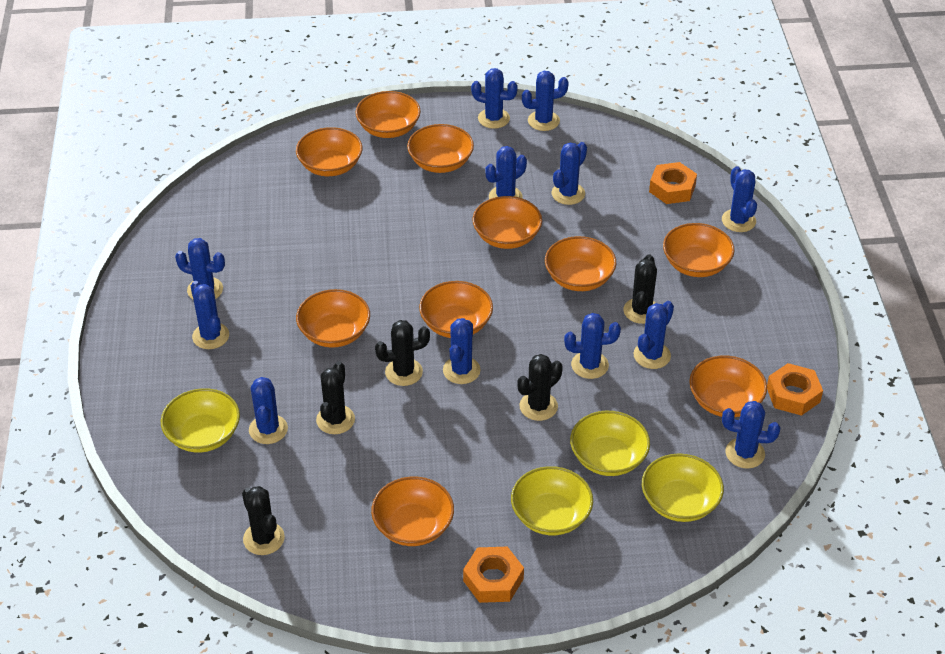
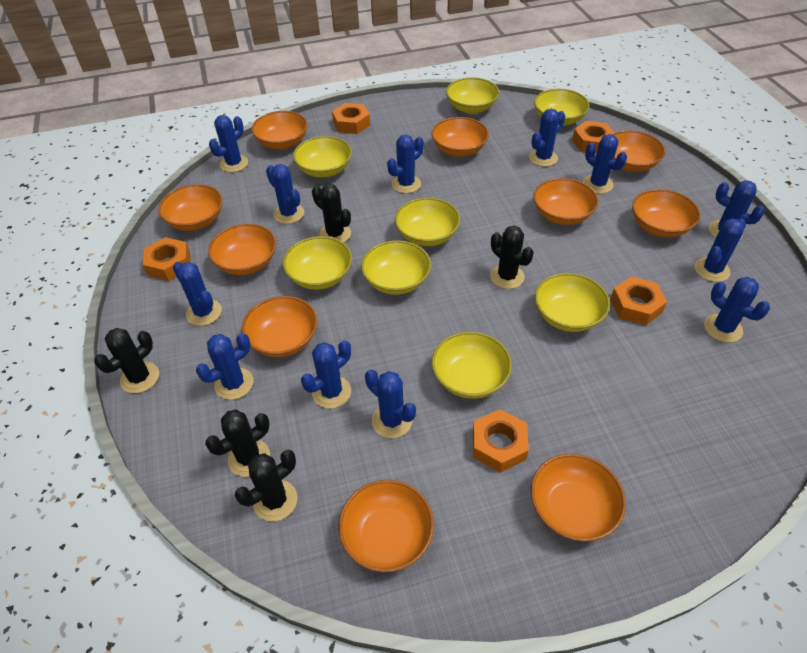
orange nut: 3 -> 5
yellow bowl: 4 -> 8

